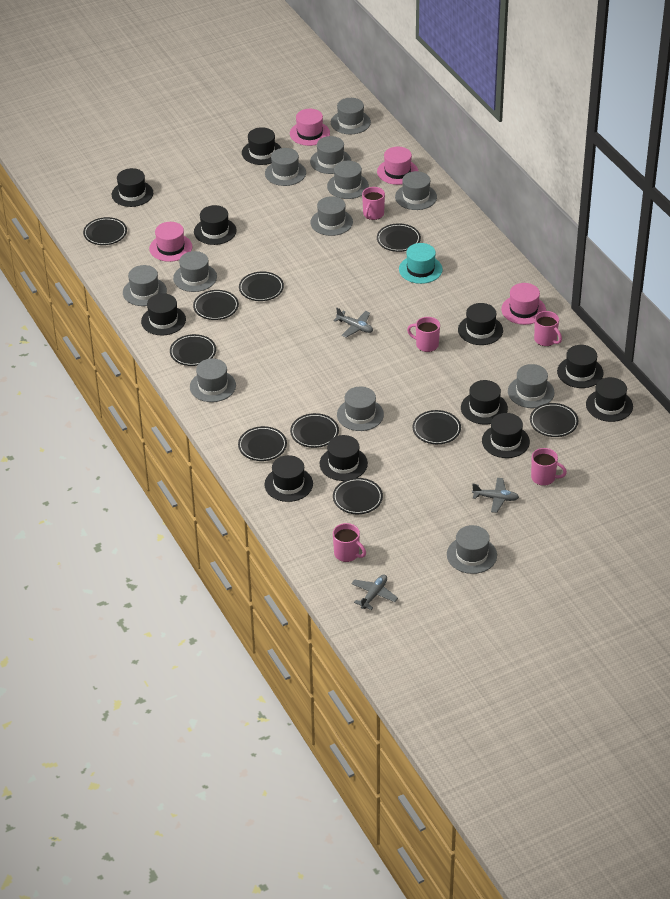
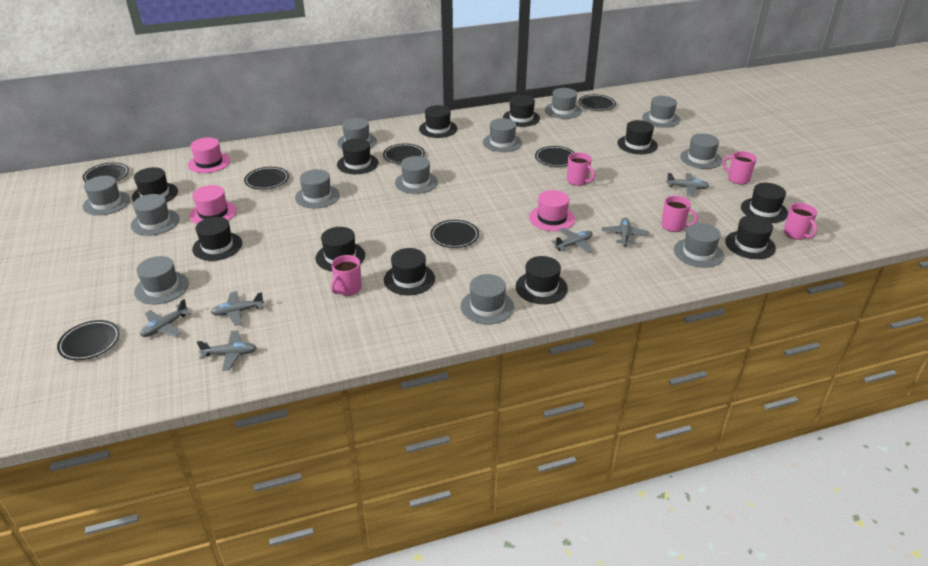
black plate: 10 -> 7
grey plane: 3 -> 6
pink hat: 4 -> 3
turquoise hat: 1 -> 0

